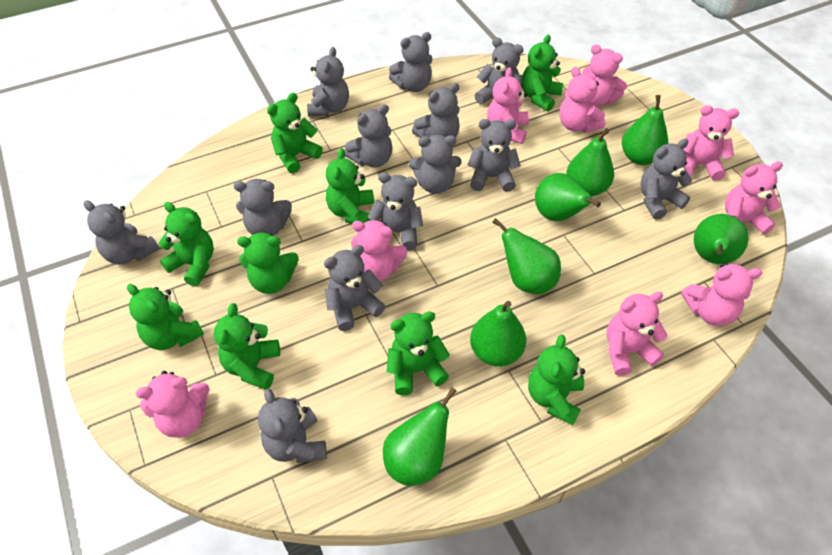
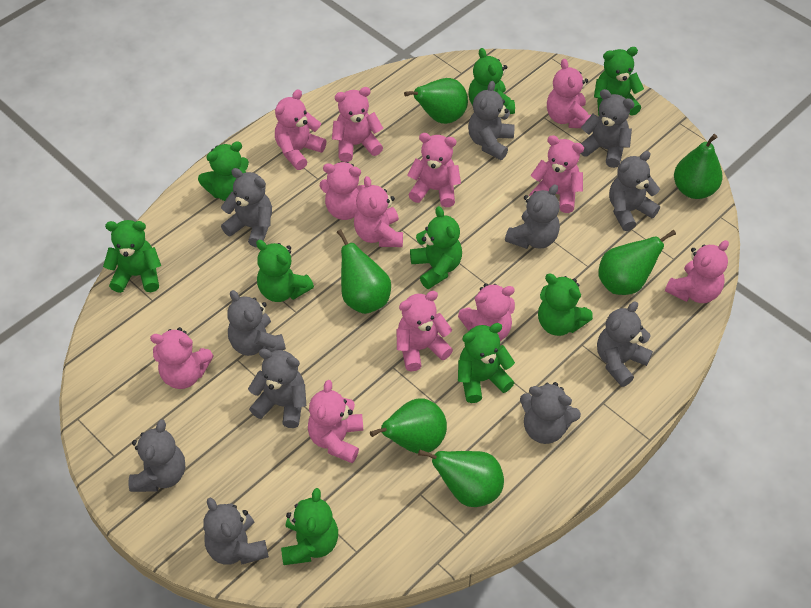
green pear: 7 -> 6
grey teddy bear: 13 -> 11
pink teddy bear: 9 -> 12

